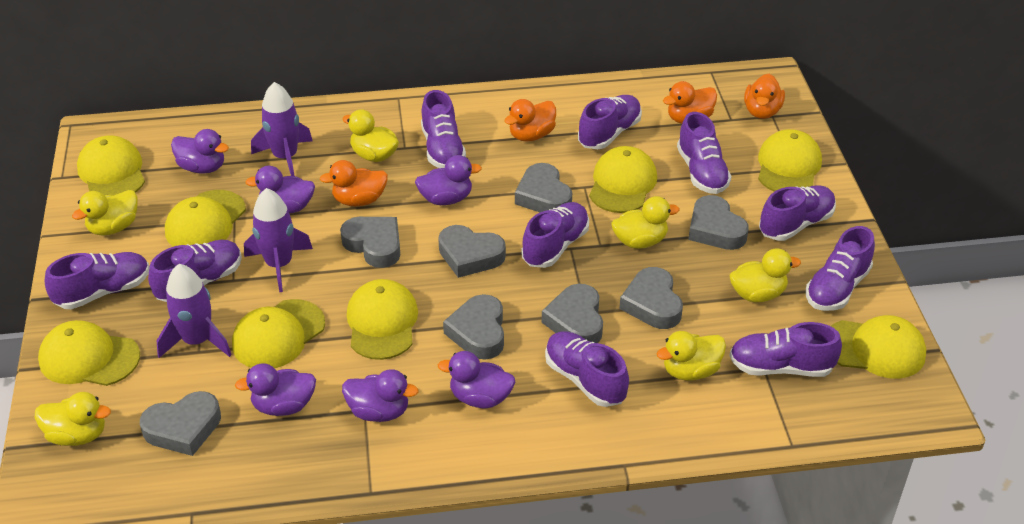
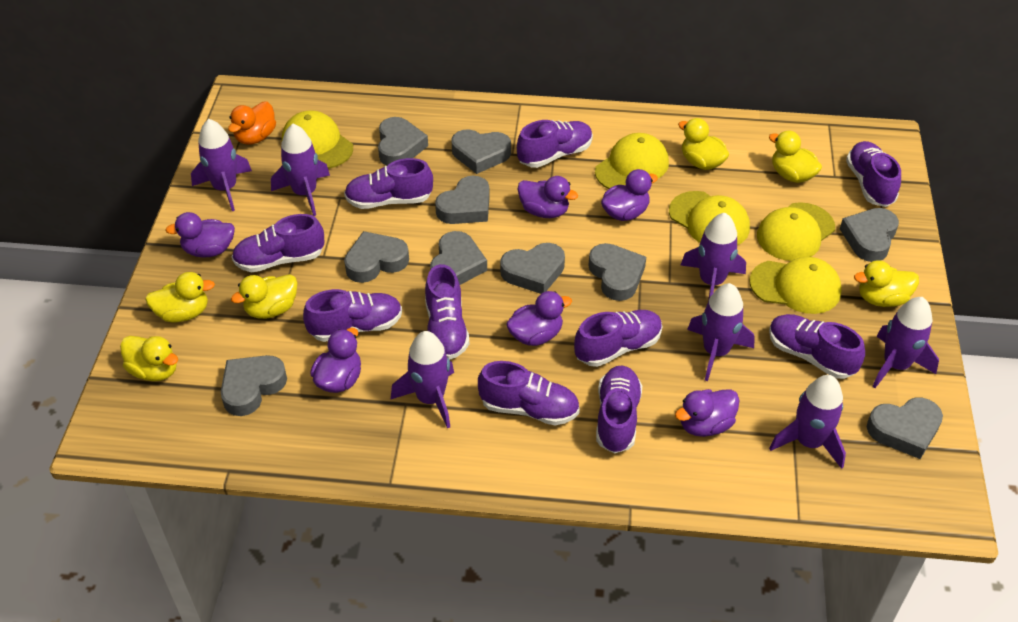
grey heart: 8 -> 10
orange duck: 4 -> 1
purple rocket: 3 -> 7
yellow cap: 8 -> 5

